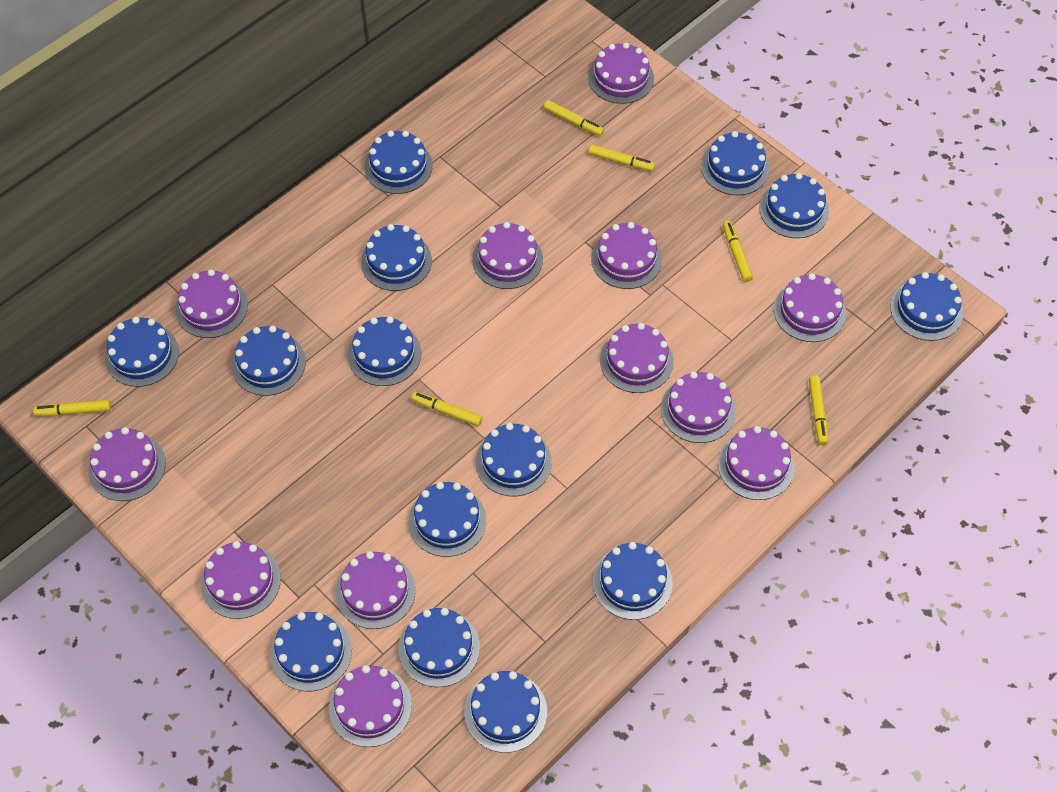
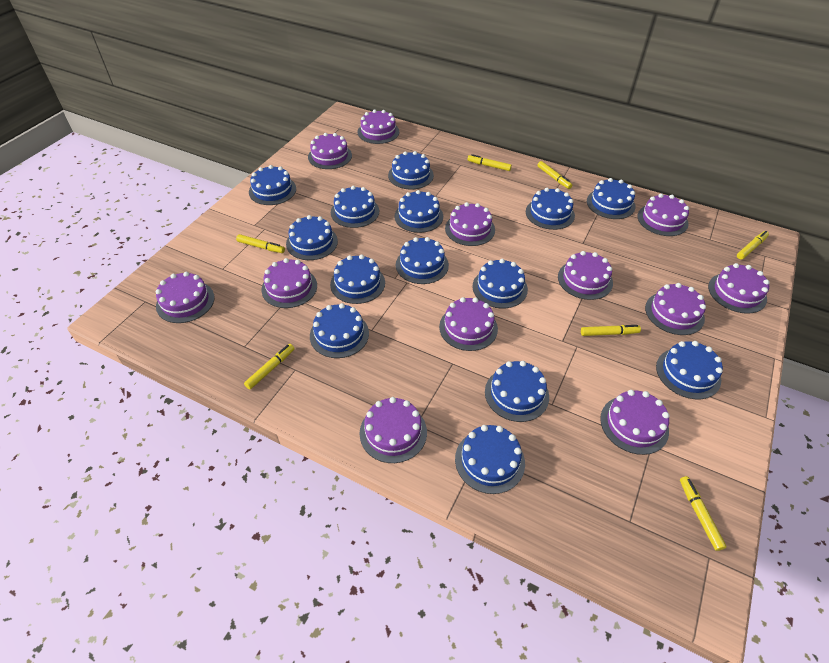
yellow marker: 6 -> 7

